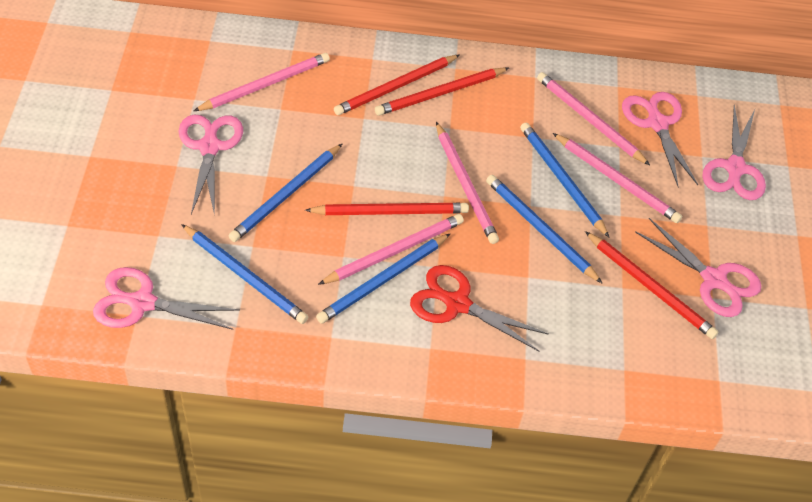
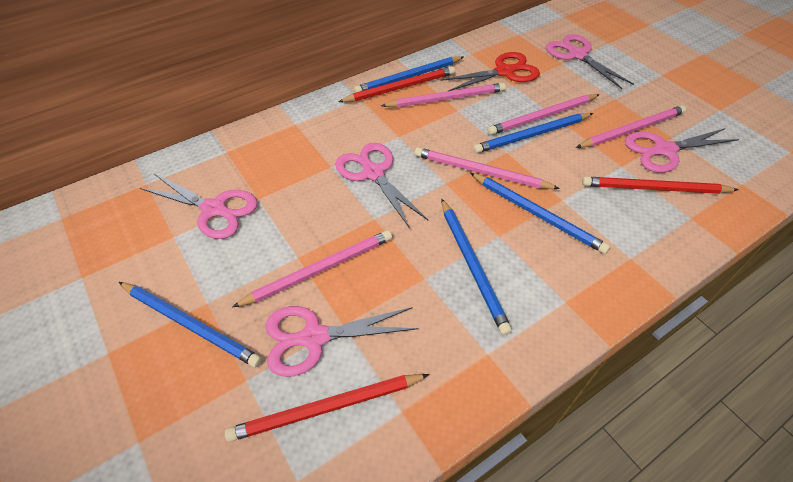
red pencil: 4 -> 3

